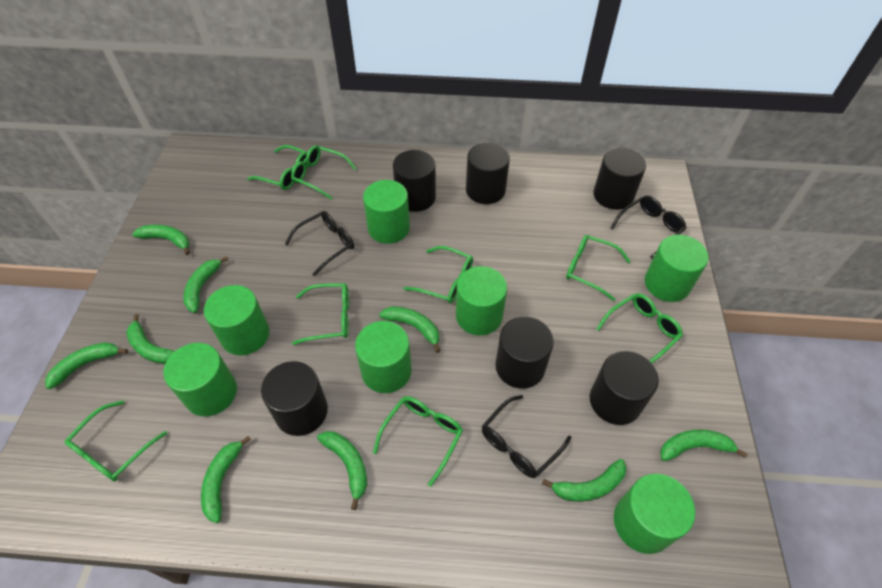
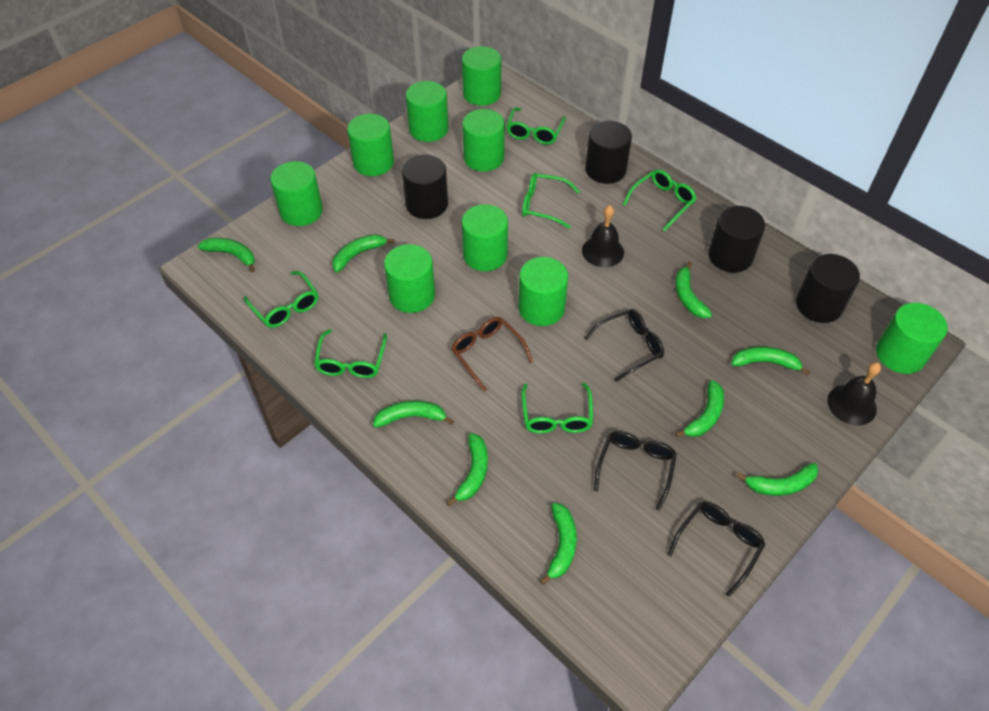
black bell: 0 -> 2
black cylinder: 6 -> 4
brown glasses: 0 -> 1
green cylinder: 7 -> 9
green glasses: 8 -> 6

